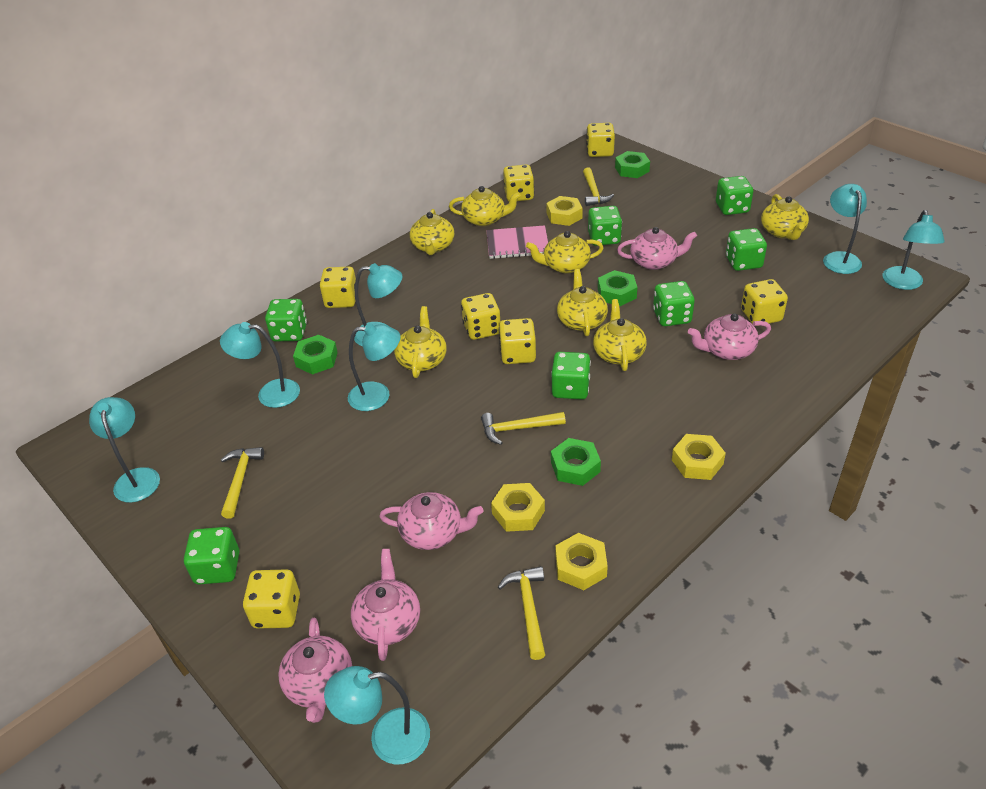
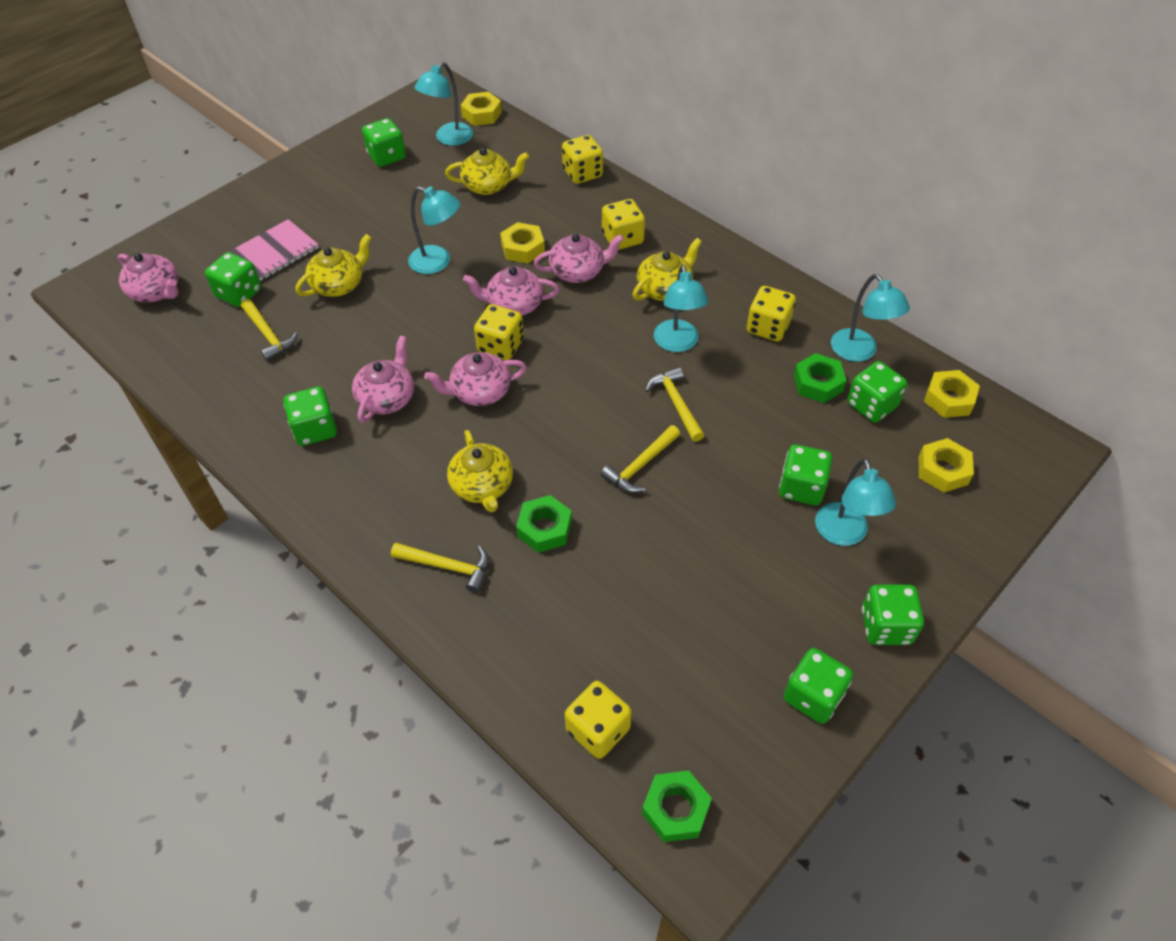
green nut: 4 -> 3
turquoise lamp: 7 -> 5
yellow dice: 7 -> 5
yellow teapot: 7 -> 4

